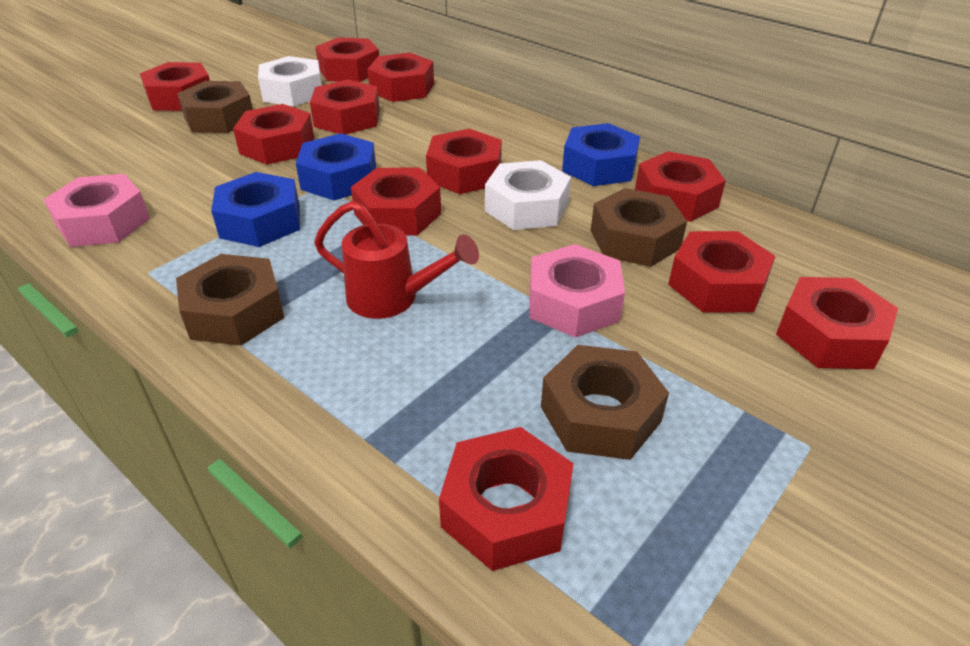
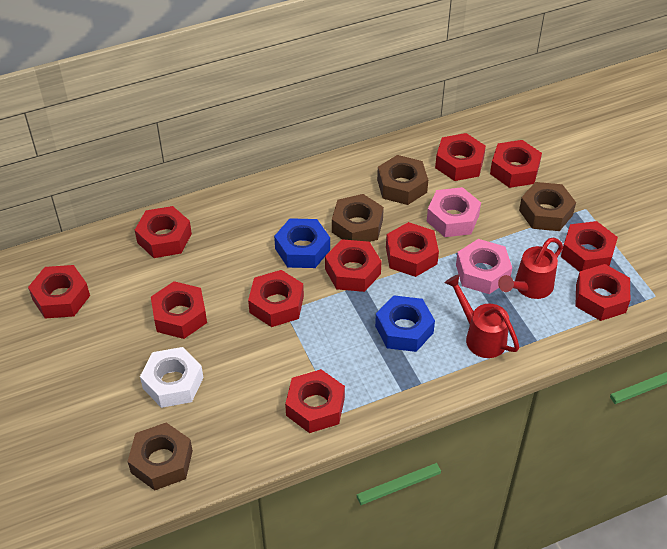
blue nut: 3 -> 2
red watering can: 1 -> 2
white nut: 2 -> 1

